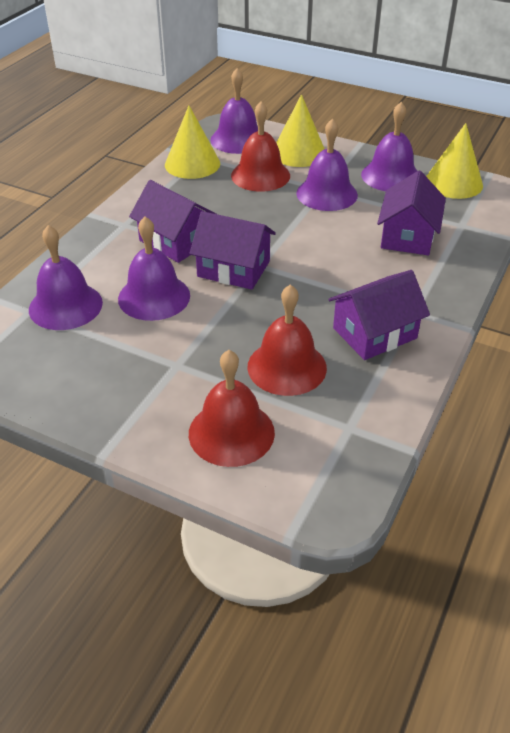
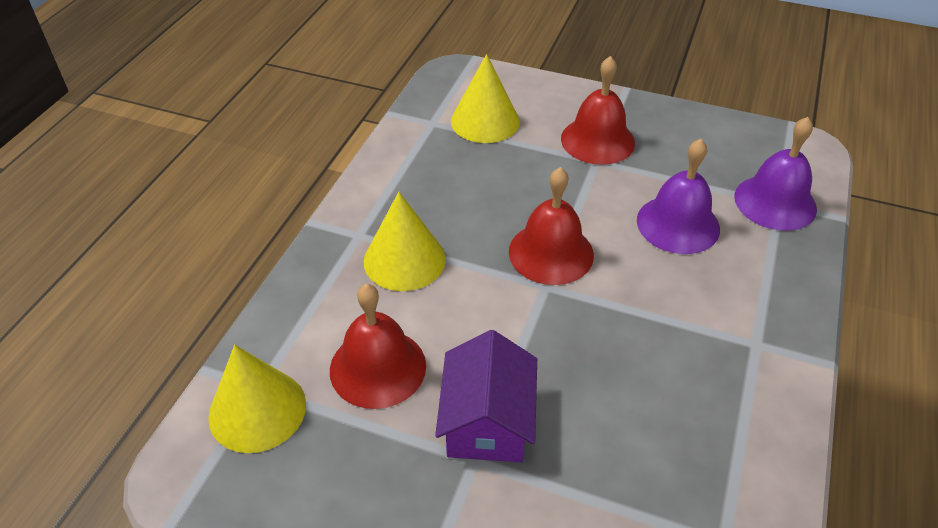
purple bell: 5 -> 2
purple house: 4 -> 1

